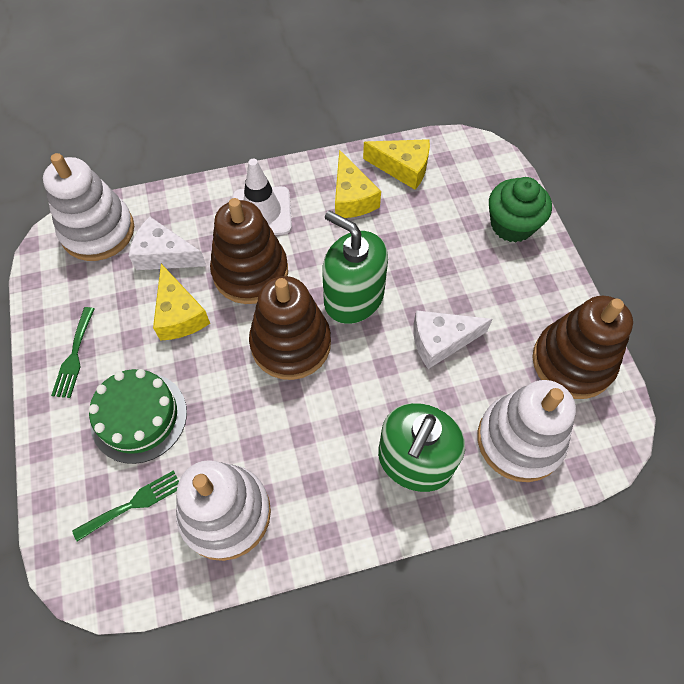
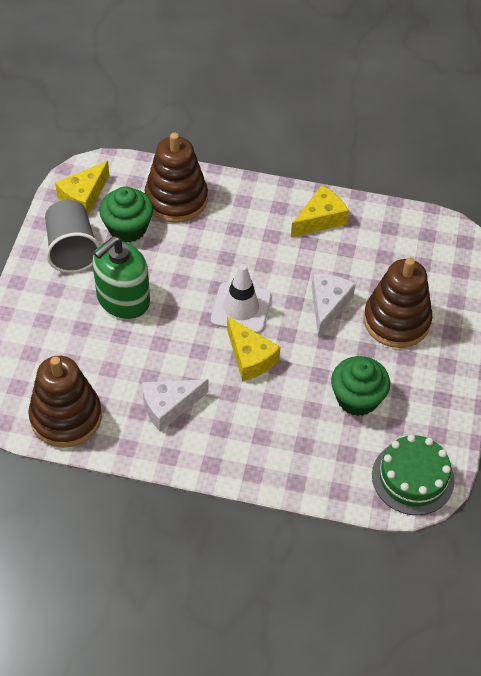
green cupcake: 1 -> 2
green fork: 2 -> 0
green soap dispenser: 2 -> 1
grey cup: 0 -> 1
white stacking toy: 3 -> 0

